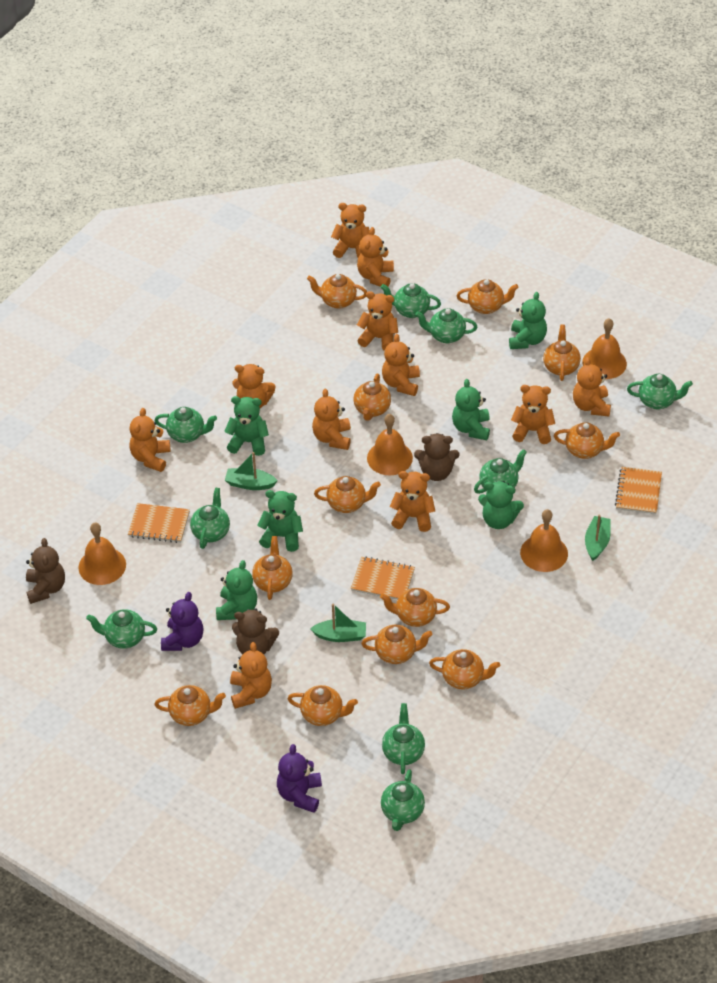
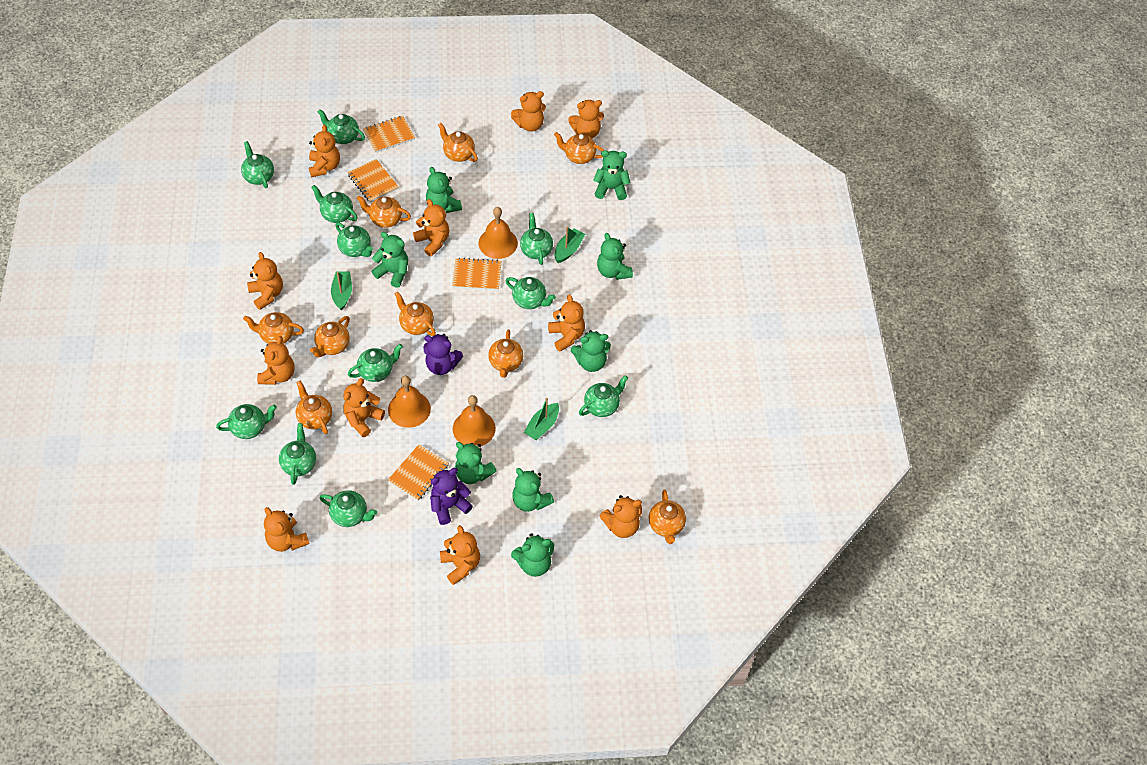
brown teddy bear: 3 -> 0
green teapot: 9 -> 11
green teddy bear: 6 -> 8
orange bell: 4 -> 3
orange notebook: 3 -> 4
orange teapot: 12 -> 9

